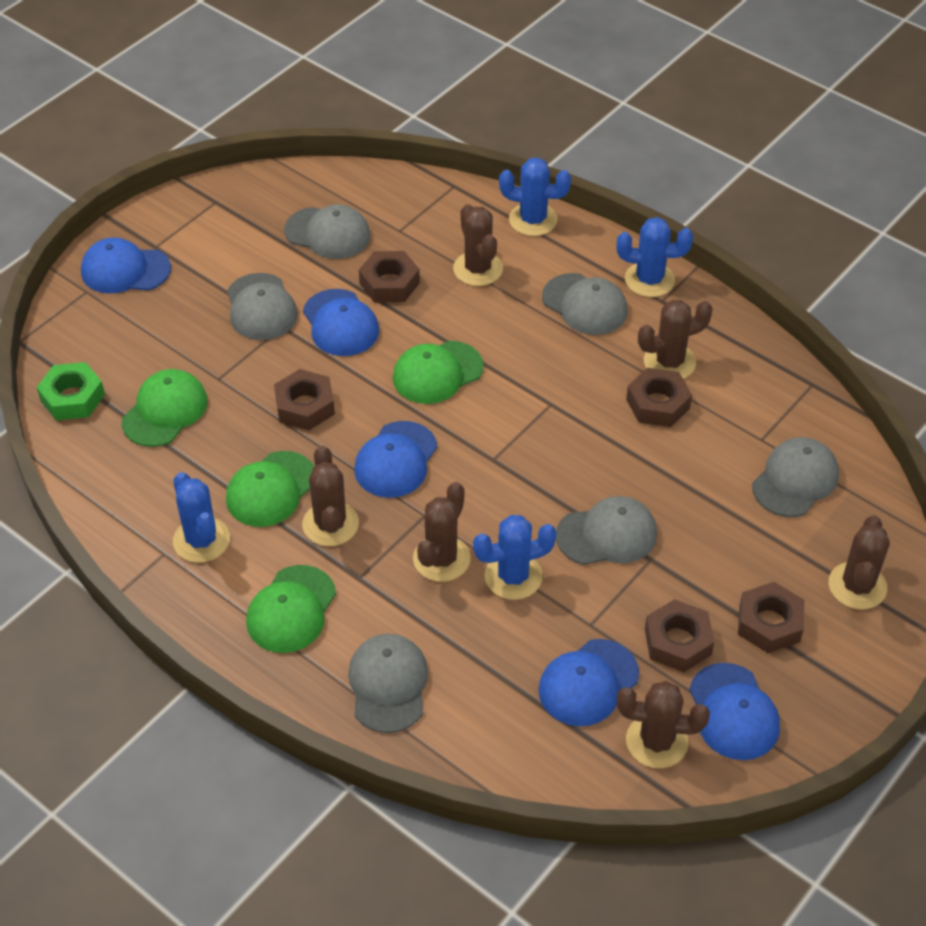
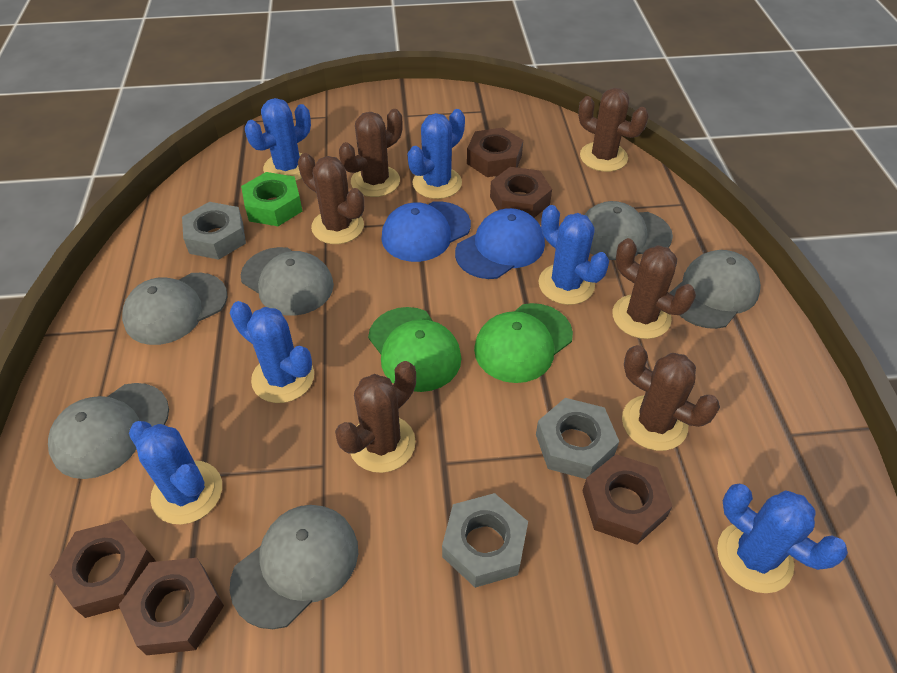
blue cactus: 4 -> 6
blue cap: 5 -> 2
green cap: 4 -> 2
grey nut: 0 -> 3

